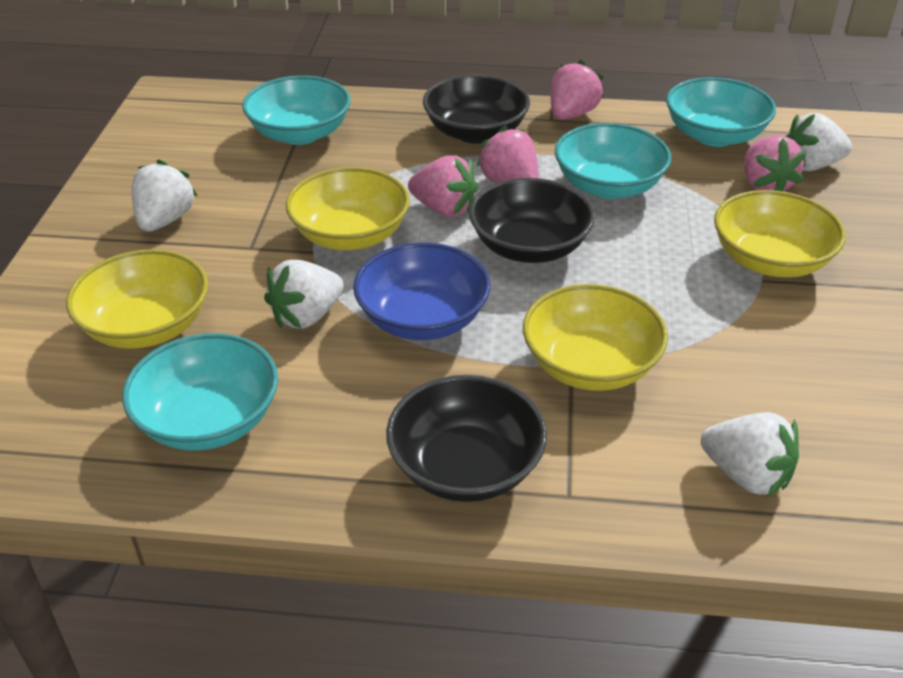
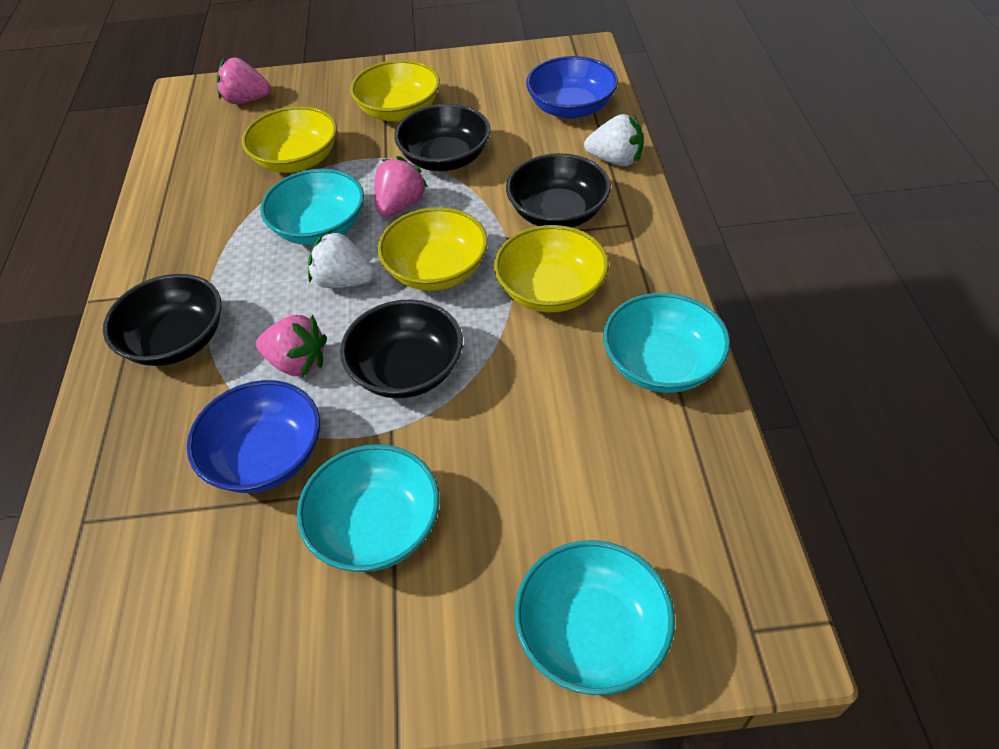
black bowl: 3 -> 4
blue bowl: 1 -> 2
pink strawberry: 4 -> 3
white strawberry: 4 -> 2

